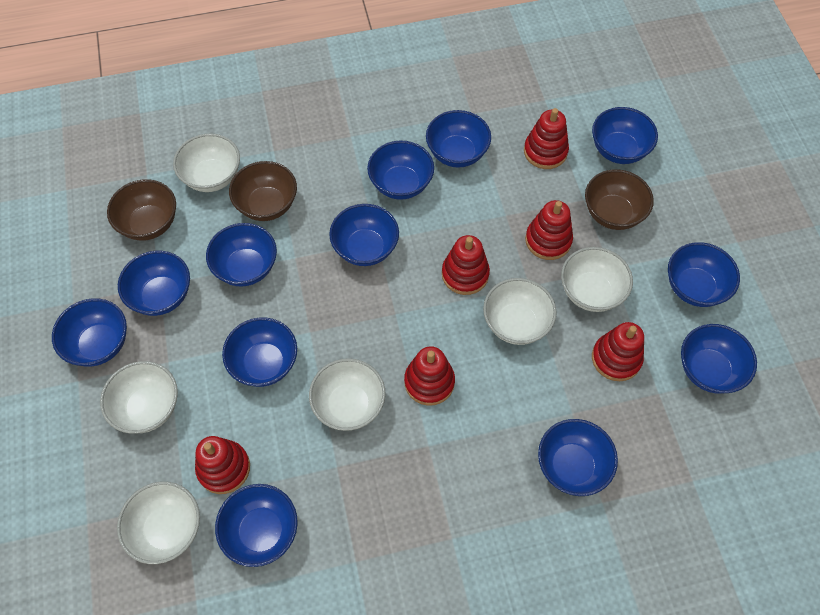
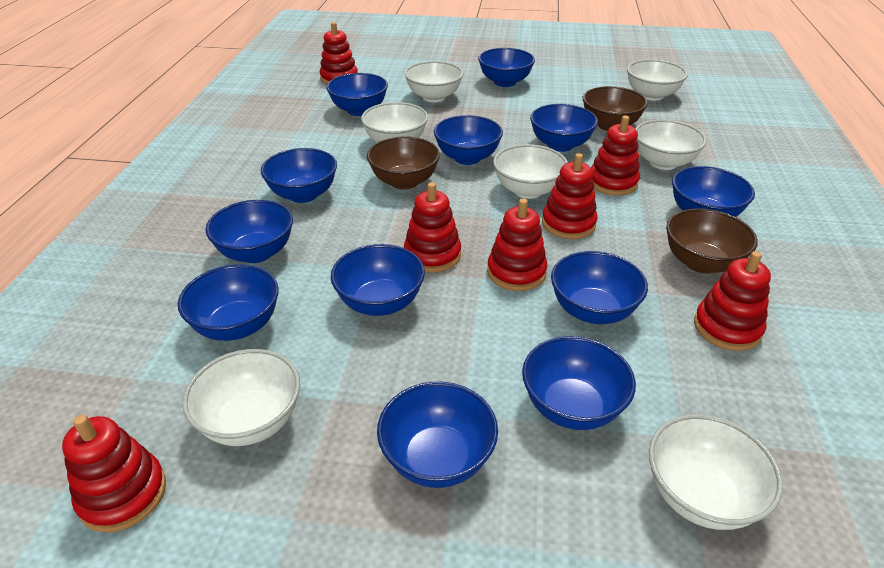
red stacking toy: 6 -> 7
white bowl: 6 -> 7

